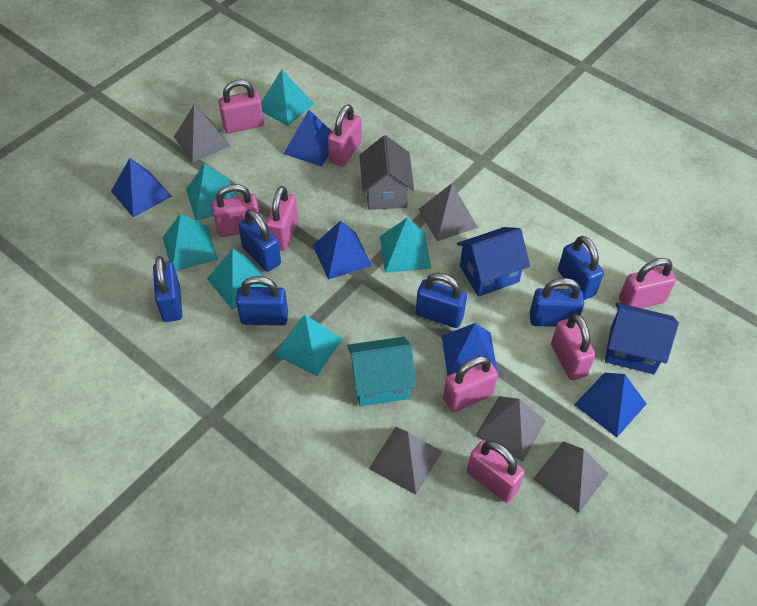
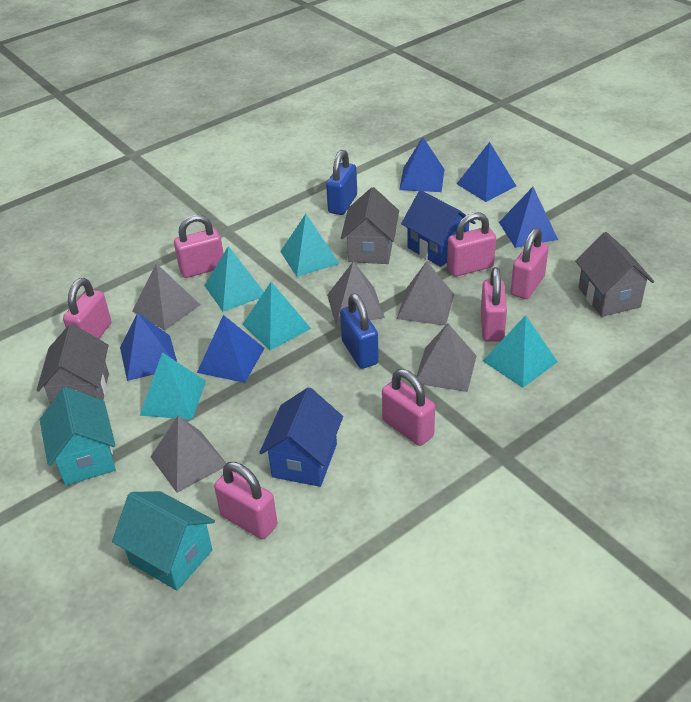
blue padlock: 6 -> 2
grey house: 1 -> 3
pink padlock: 8 -> 7
turquoise house: 1 -> 2
turquoise pyramid: 6 -> 5

